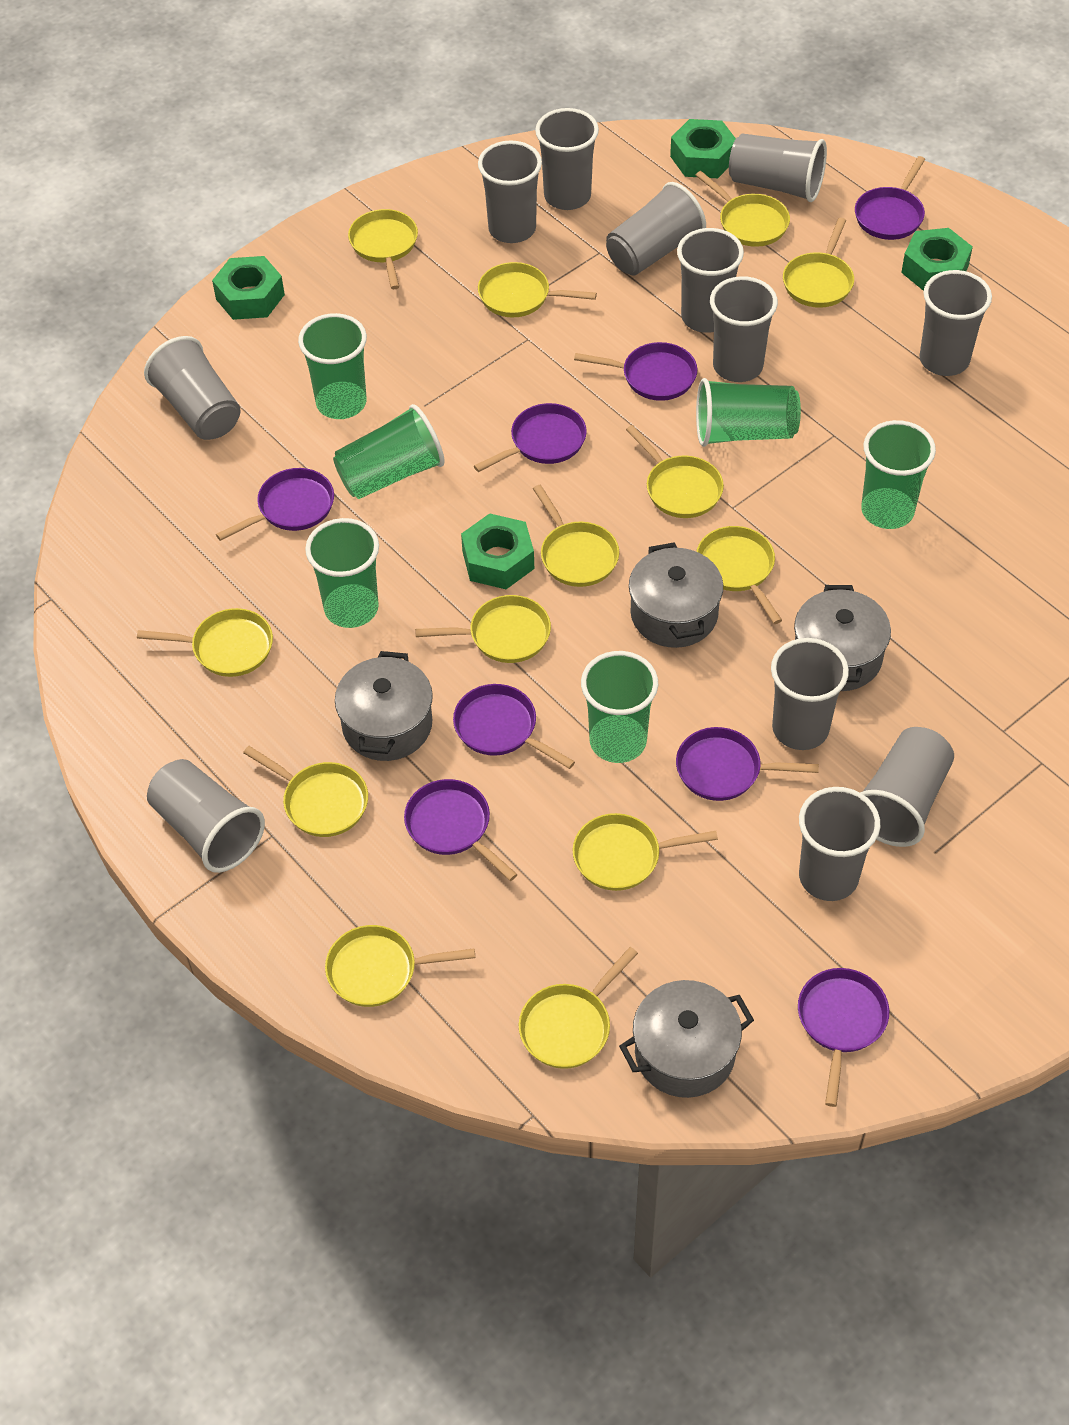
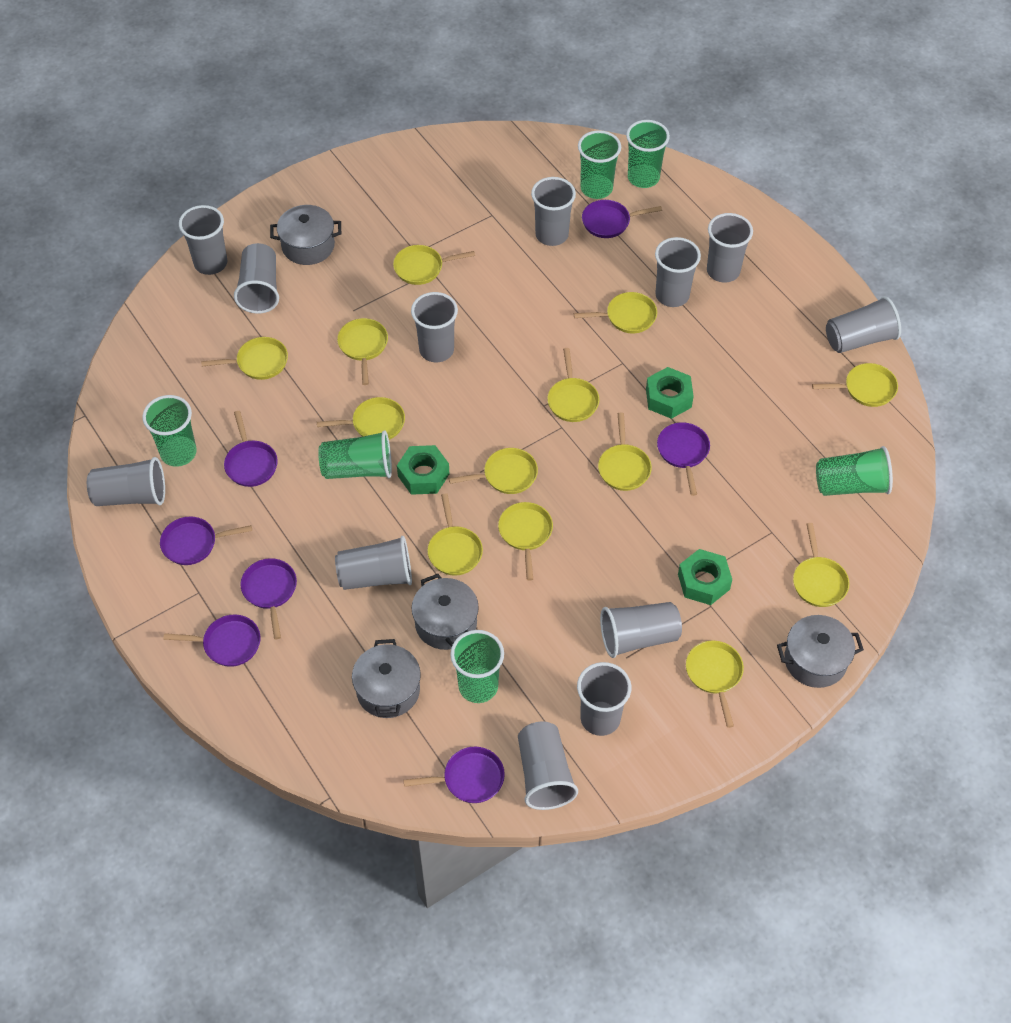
green nut: 4 -> 3
purple pan: 8 -> 7

